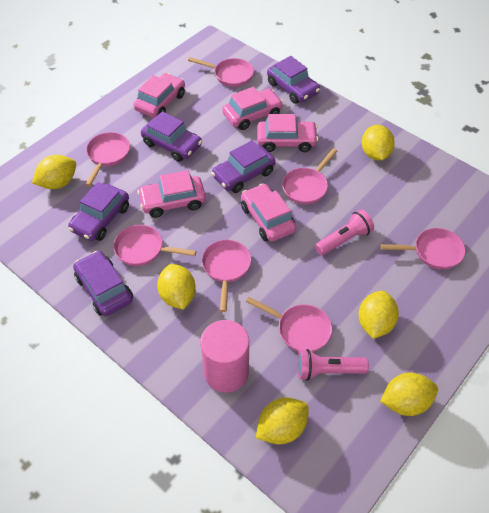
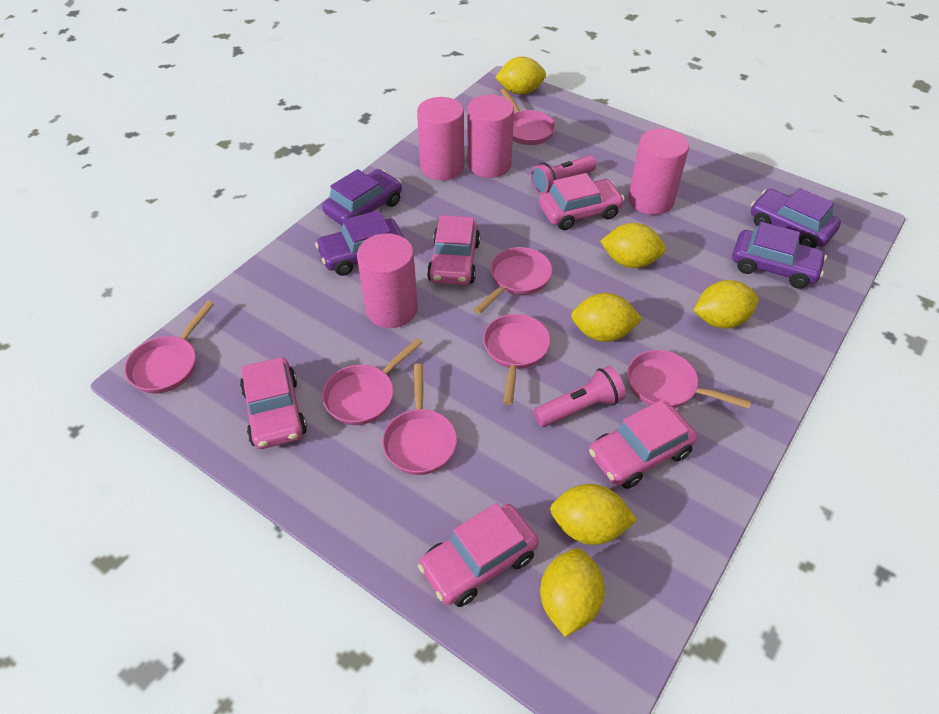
pink cylinder: 1 -> 4
purple car: 5 -> 4

